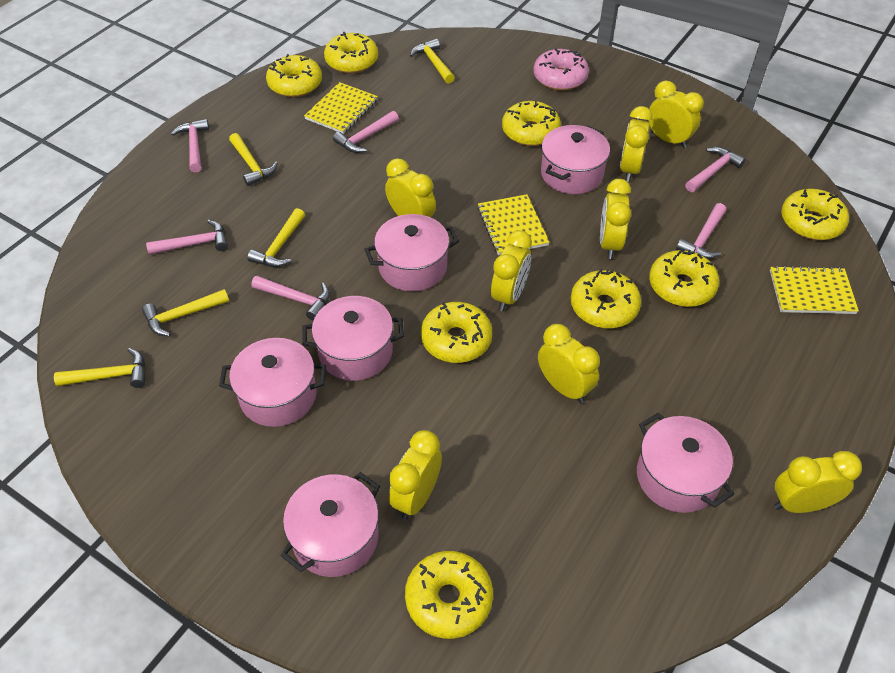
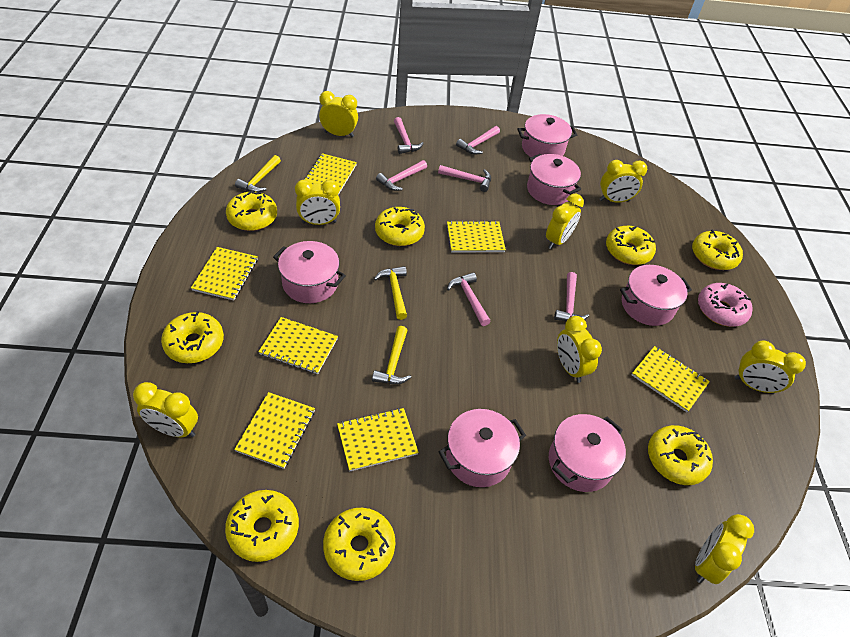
yellow hammer: 5 -> 3
yellow notebook: 3 -> 7

